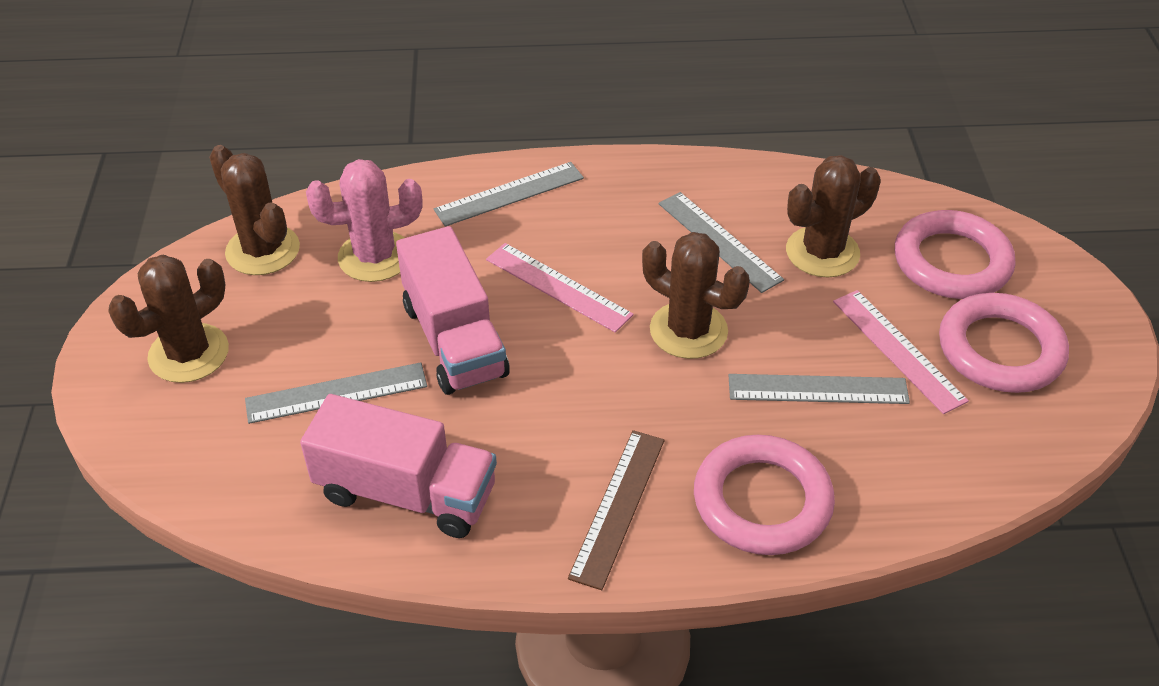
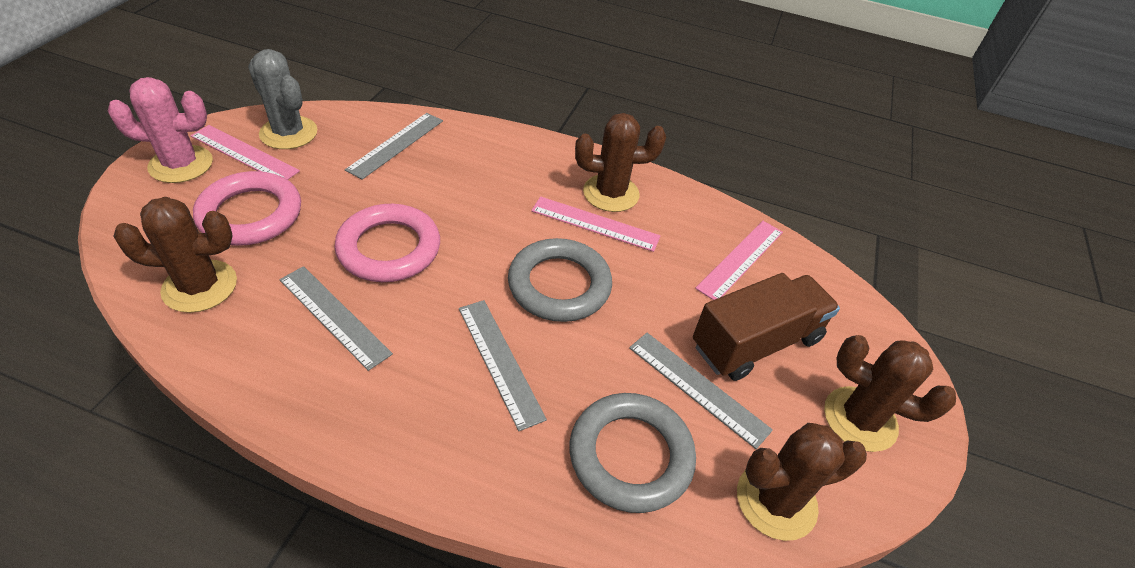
brown ruler: 1 -> 0
brown truck: 0 -> 1
grey cactus: 0 -> 1
grey ring: 0 -> 2
pink ring: 3 -> 2
pink ruler: 2 -> 3
pink truck: 2 -> 0

